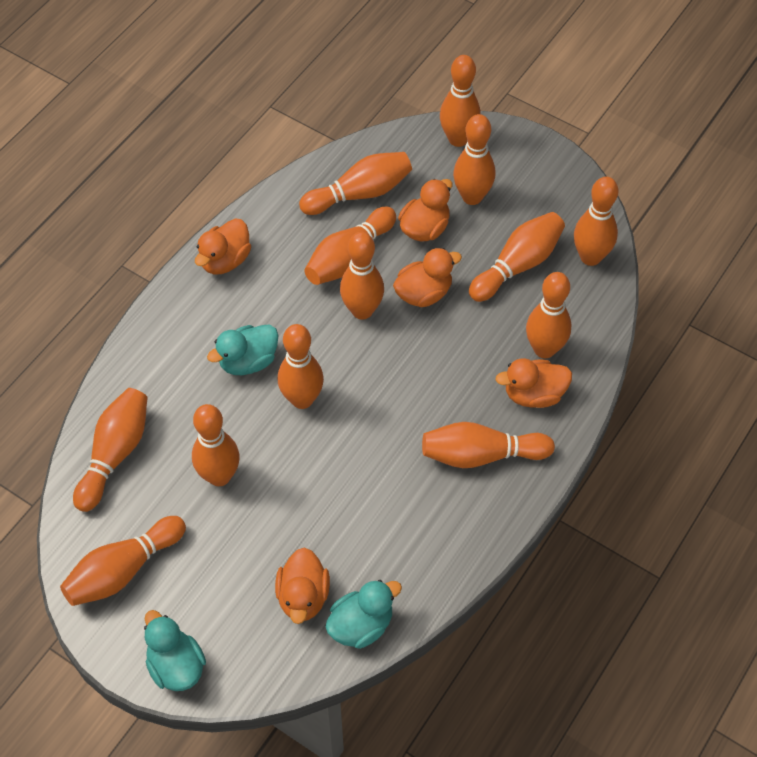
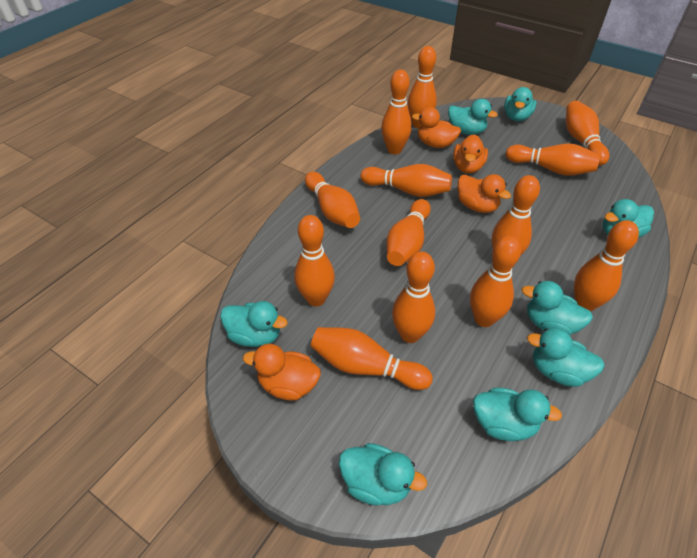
orange duck: 5 -> 4
turquoise duck: 3 -> 8

